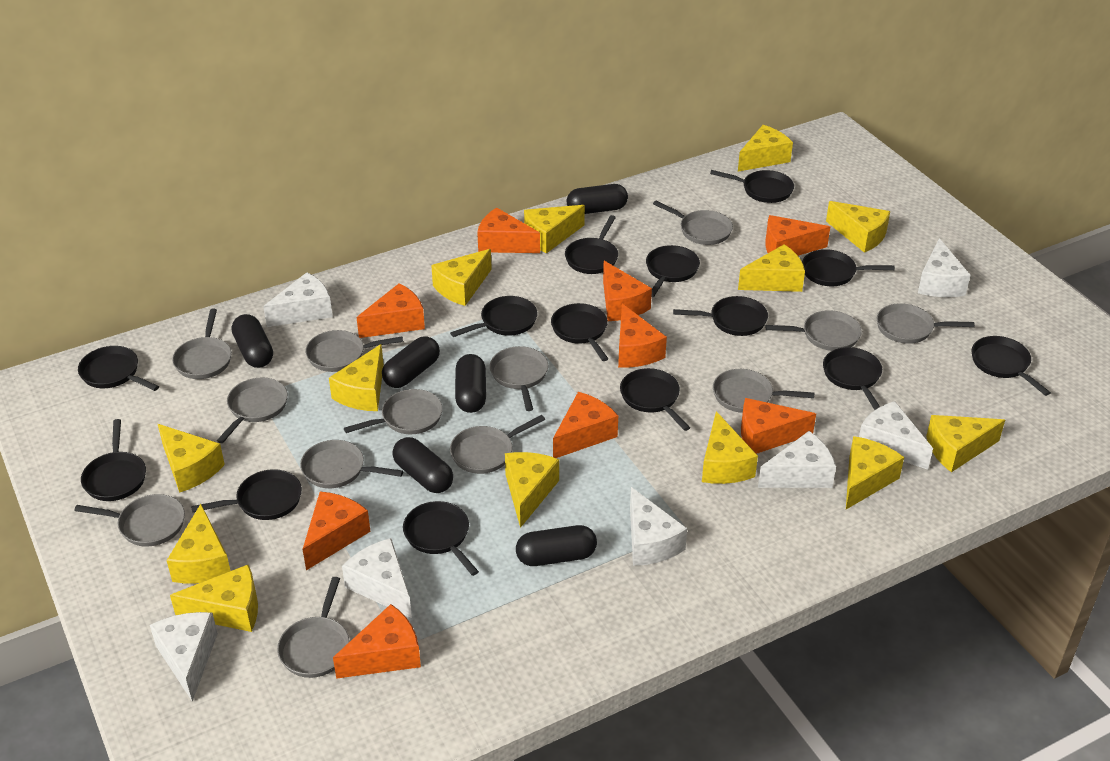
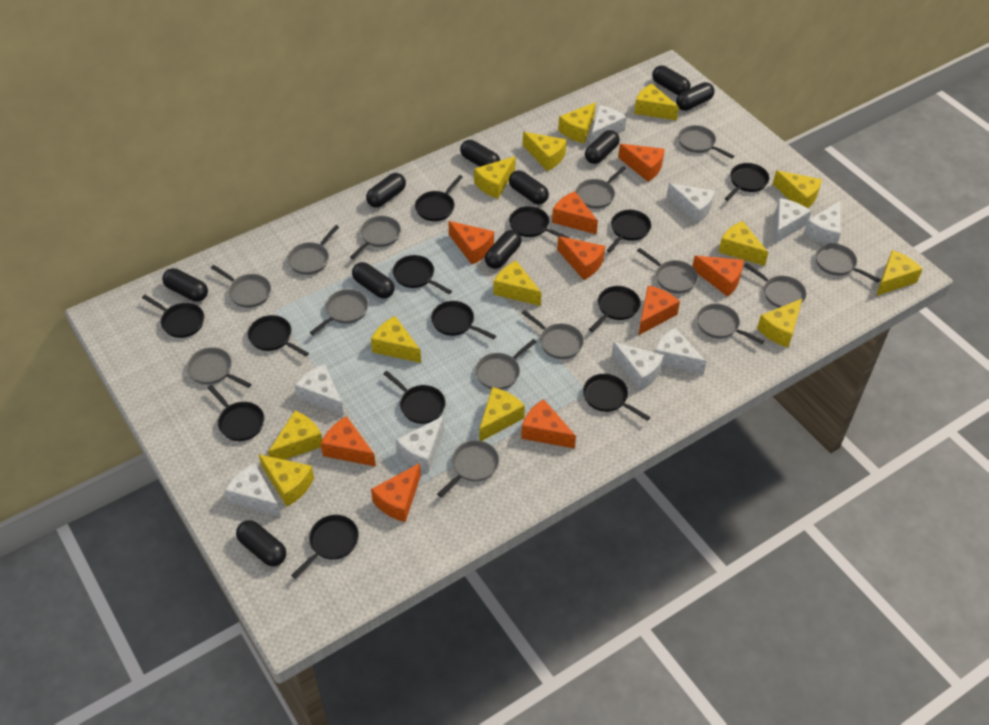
black capsule: 6 -> 10
black pan: 14 -> 13
grey pan: 13 -> 14
white cheese: 7 -> 9

